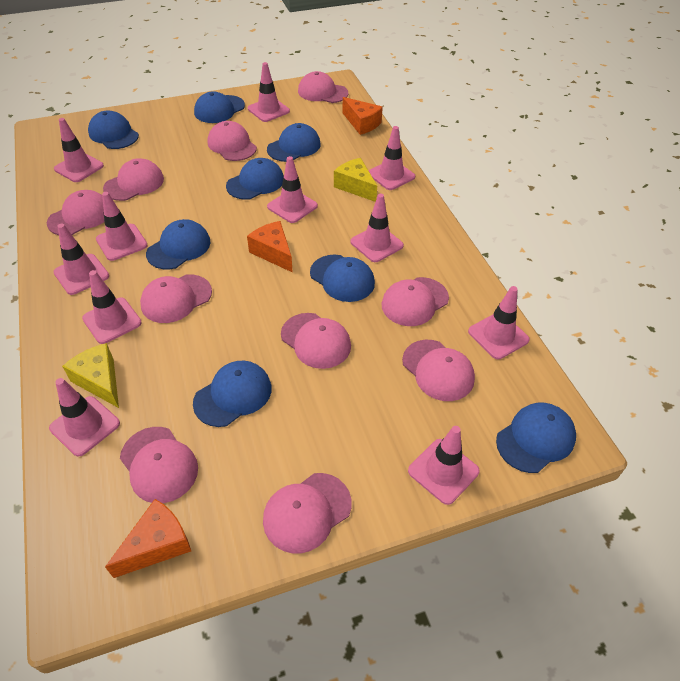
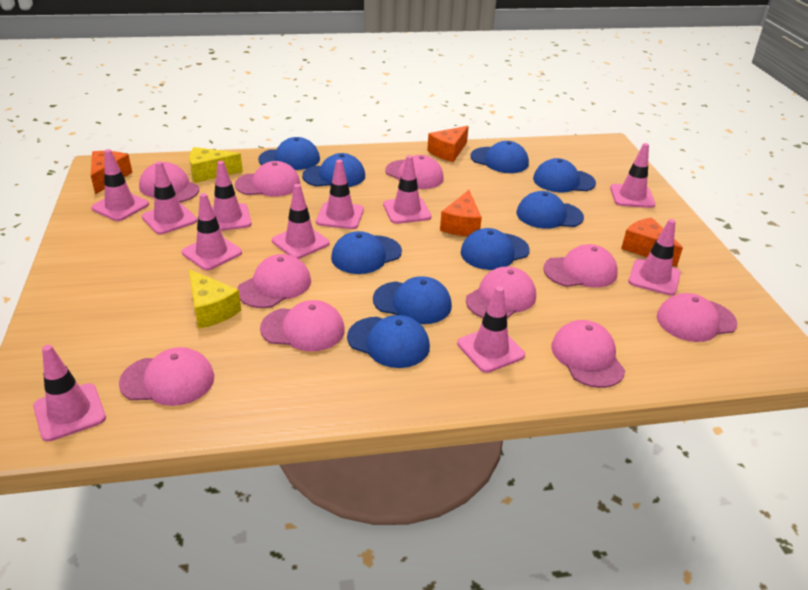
blue cap: 8 -> 9
orange cheese: 3 -> 4

